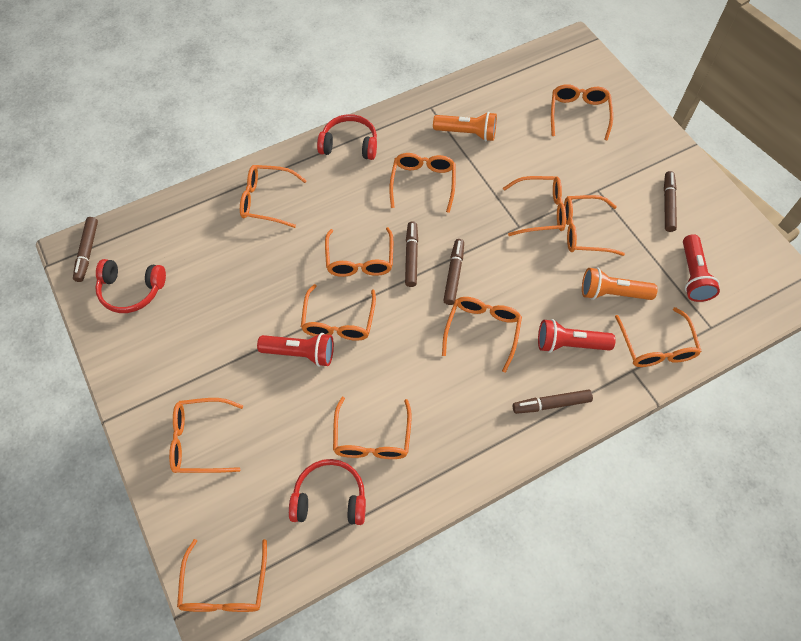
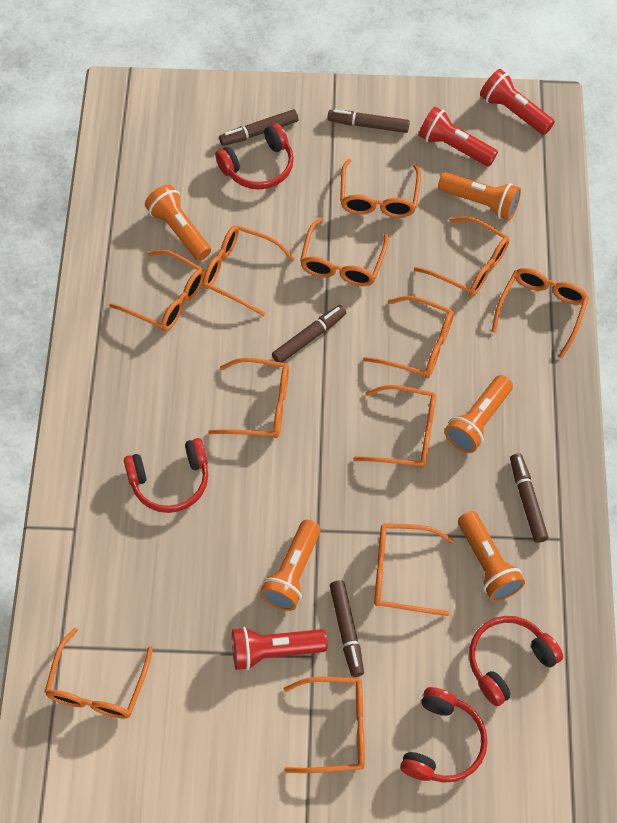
orange flashlight: 2 -> 5
red headphones: 3 -> 4

